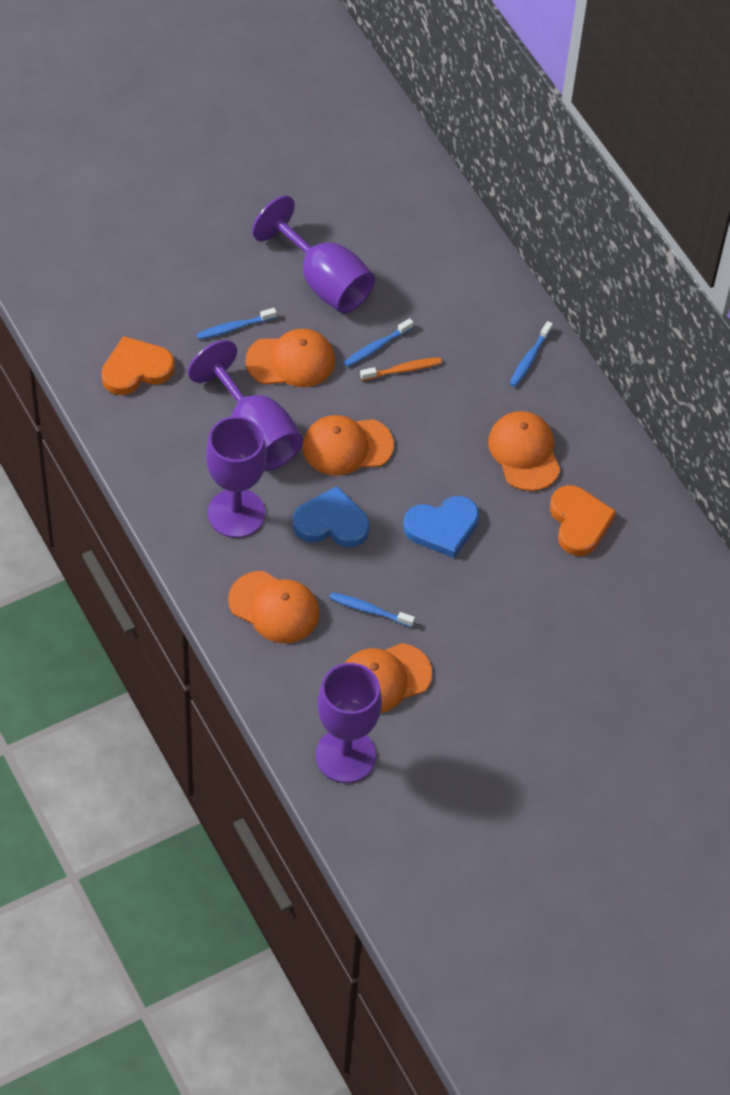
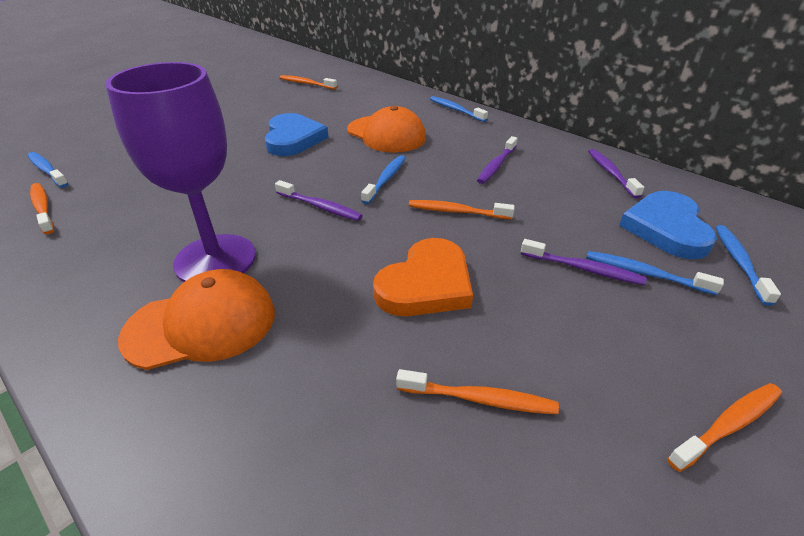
blue toothbrush: 4 -> 5
orange cap: 5 -> 2
orange heart: 2 -> 1
orange toothbrush: 1 -> 5
purple goblet: 4 -> 1
purple toothbrush: 0 -> 4

